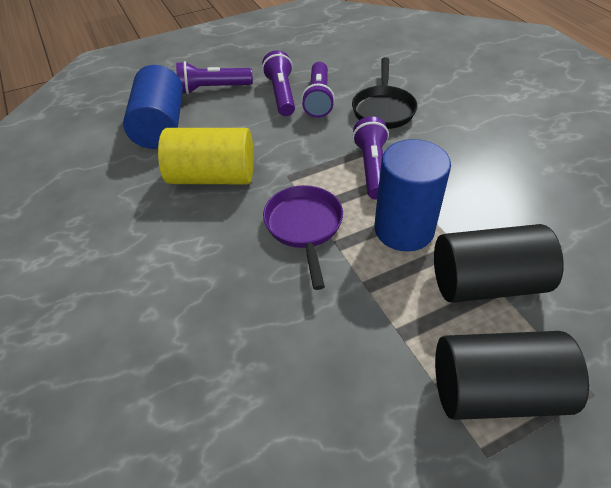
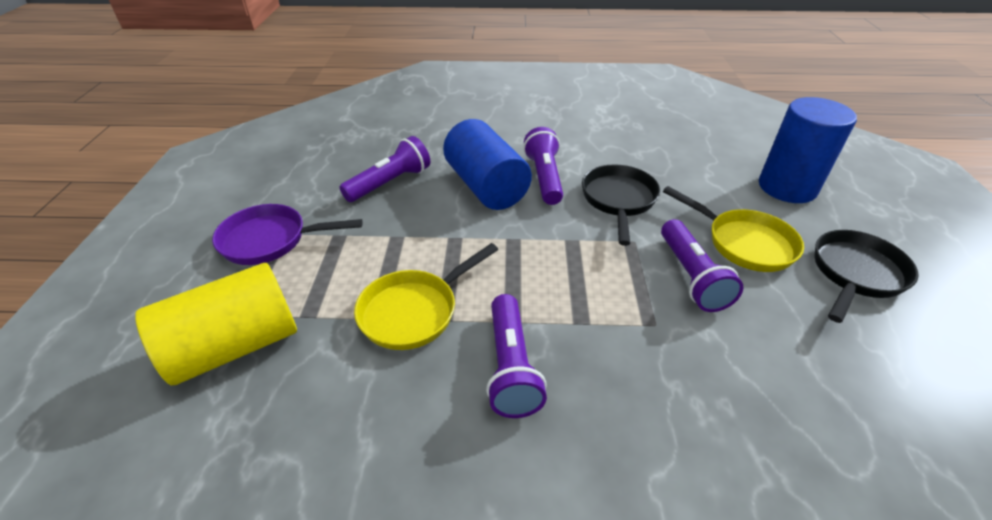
black cylinder: 2 -> 0
black pan: 1 -> 2
yellow pan: 0 -> 2

